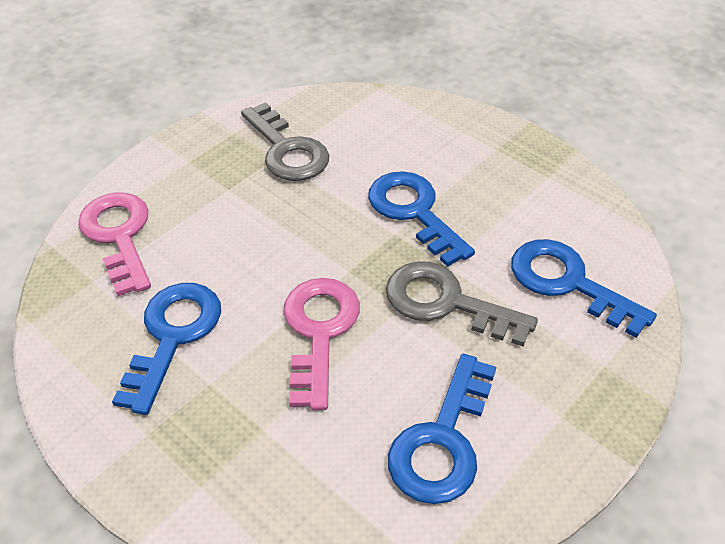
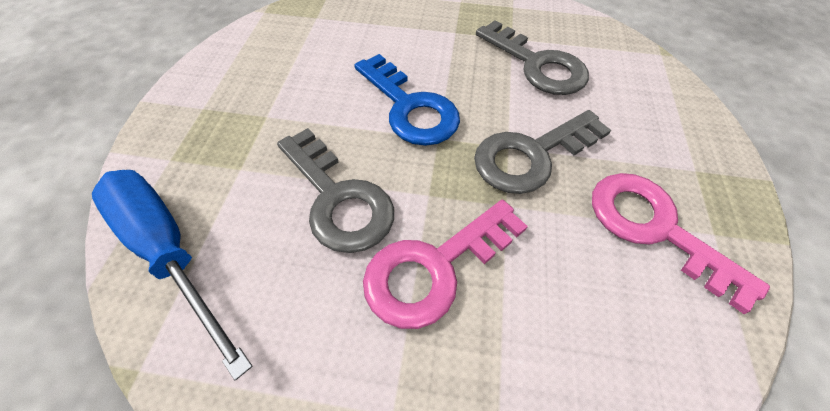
blue key: 4 -> 1
blue screwdriver: 0 -> 1
grey key: 2 -> 3

